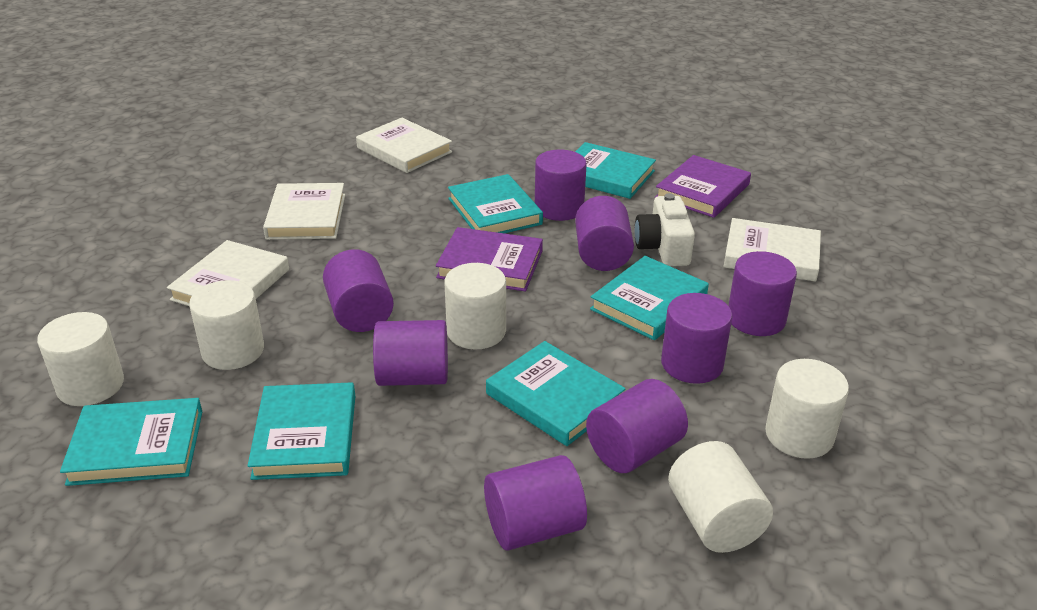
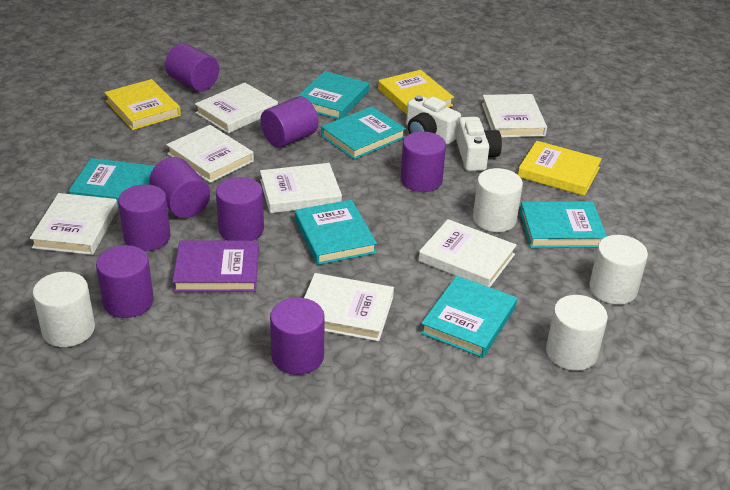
purple book: 2 -> 1
white book: 4 -> 7
white camera: 1 -> 2
white cylinder: 5 -> 4
yellow book: 0 -> 3

